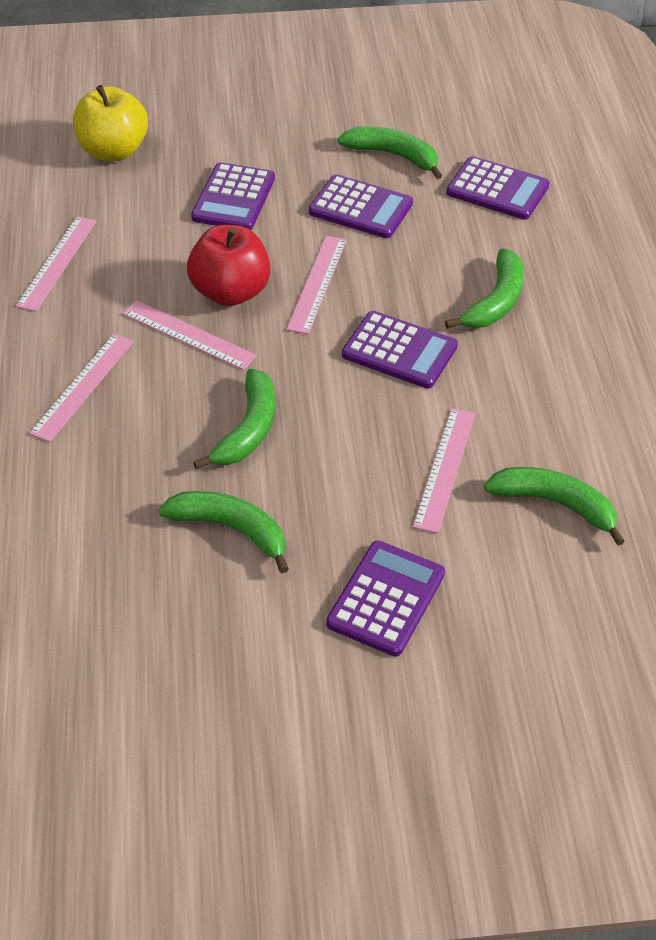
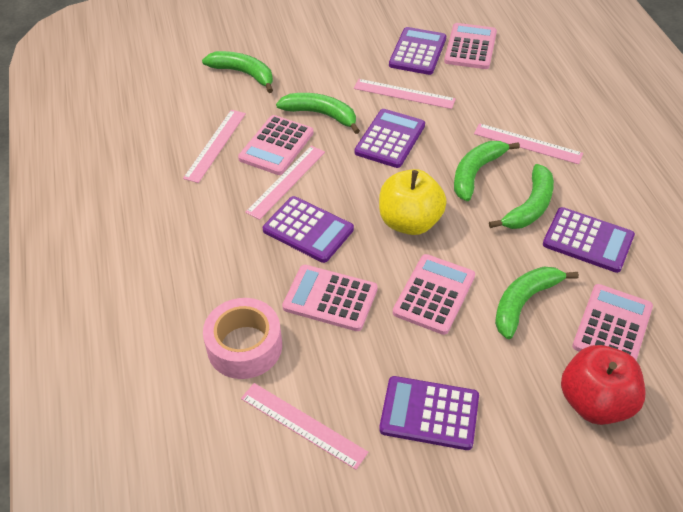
pink calculator: 0 -> 5
pink tape: 0 -> 1

